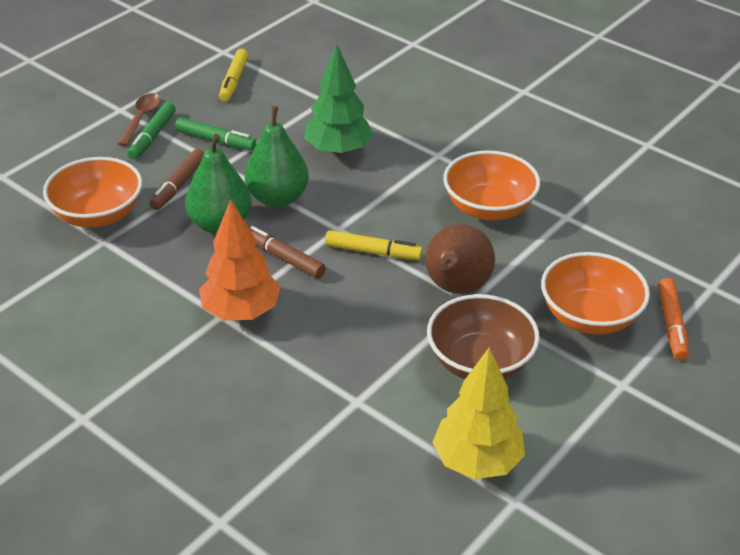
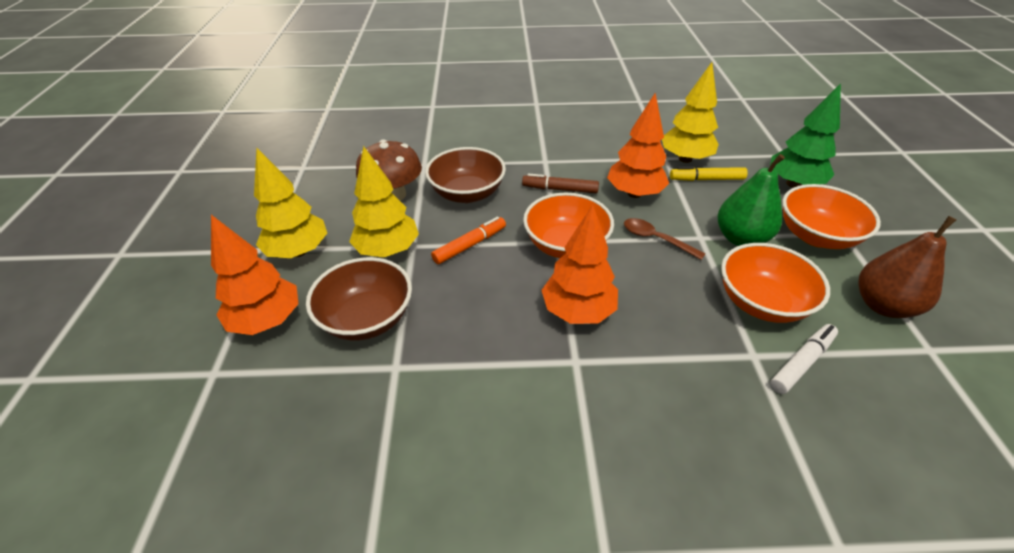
brown bowl: 1 -> 2
brown marker: 2 -> 1
brown mushroom: 0 -> 1
green marker: 2 -> 0
green pear: 2 -> 1
orange tree: 1 -> 3
white marker: 0 -> 1
yellow marker: 2 -> 1
yellow tree: 1 -> 3

